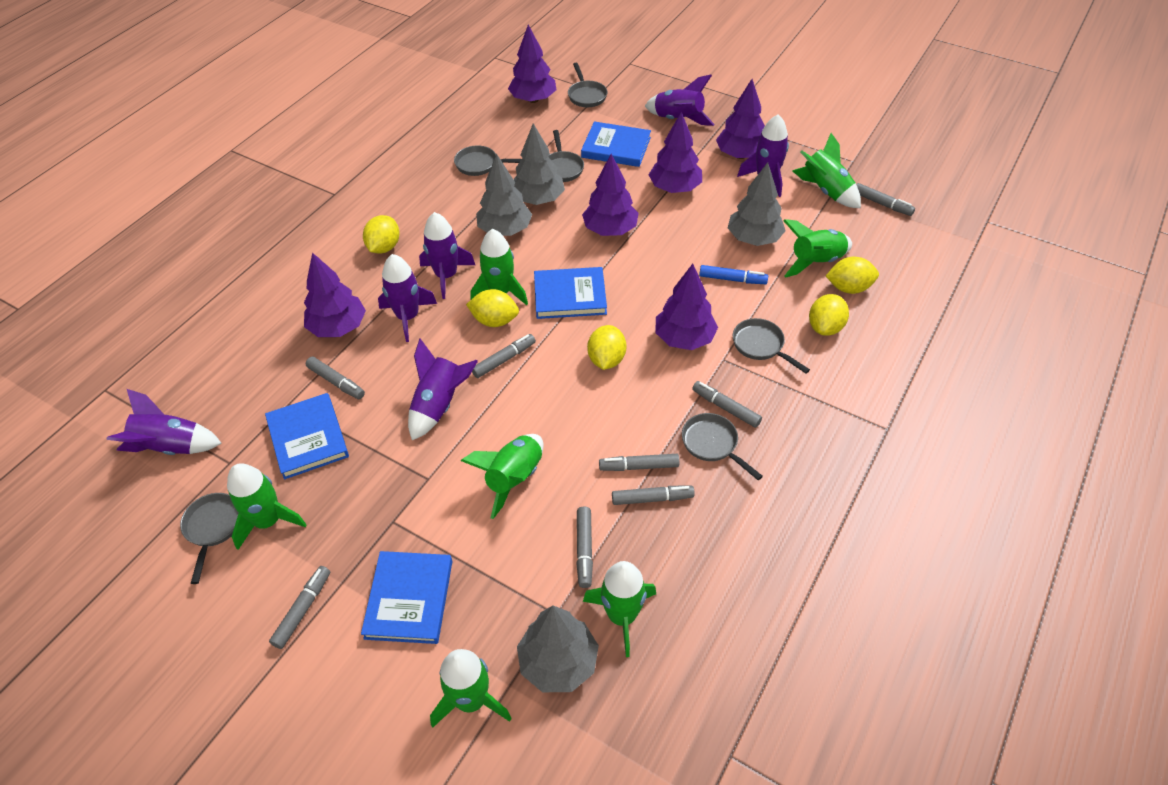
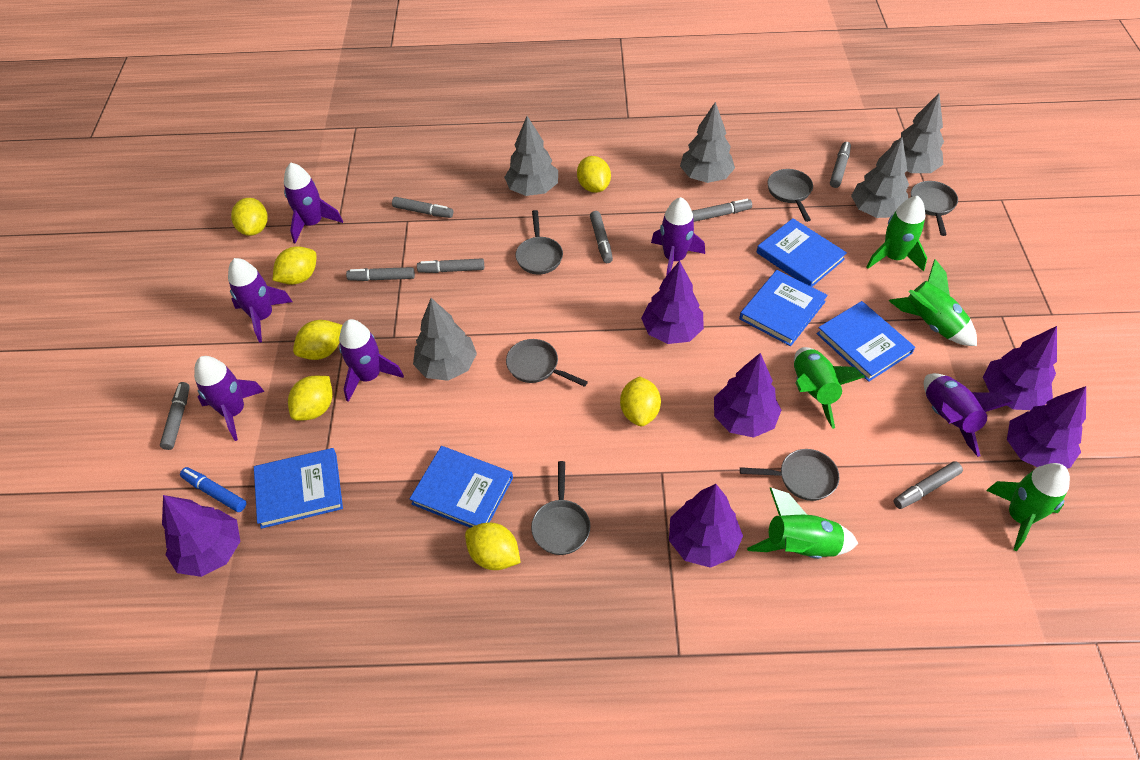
blue book: 4 -> 5
green rocket: 7 -> 5
grey tree: 4 -> 5
yellow lemon: 5 -> 7

